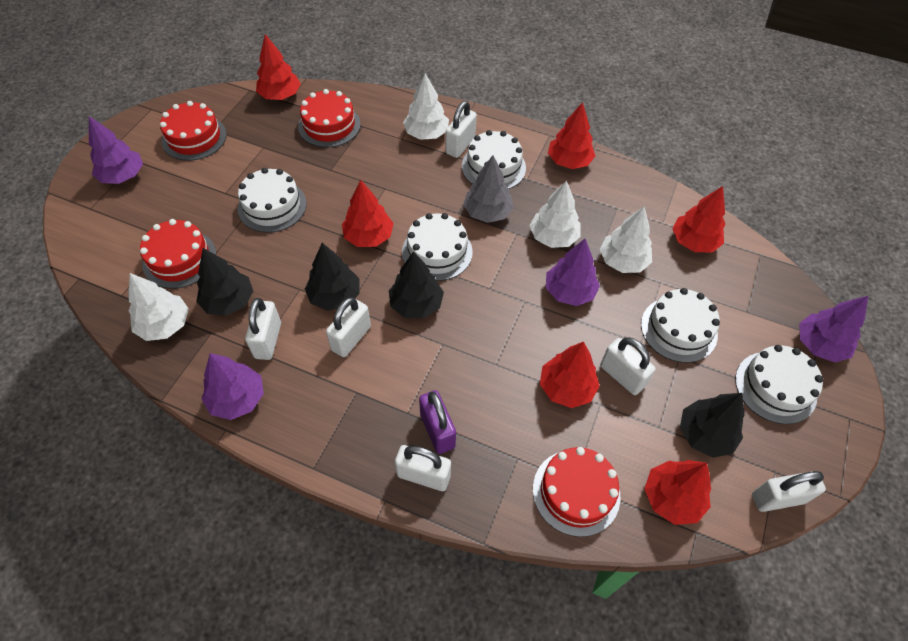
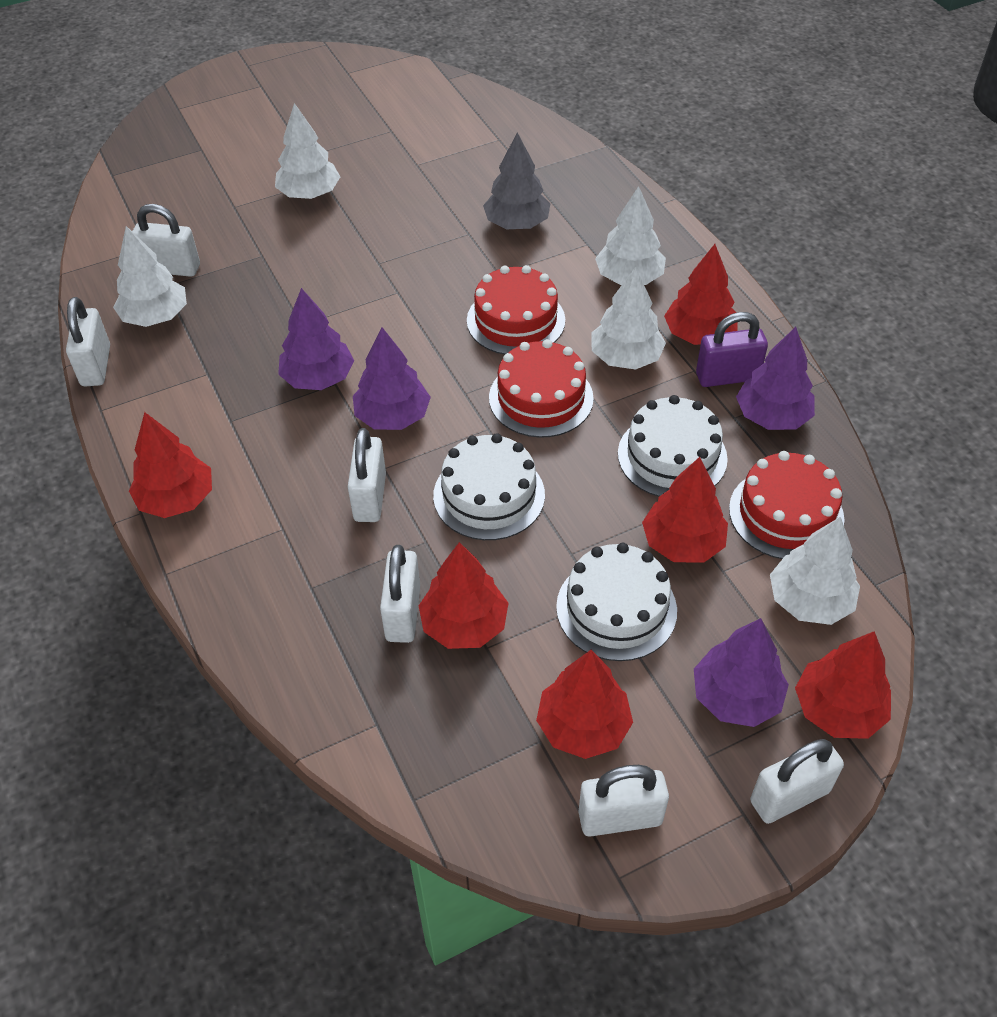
black tree: 4 -> 0
red cake: 4 -> 3
white cake: 5 -> 3
white tree: 4 -> 5

